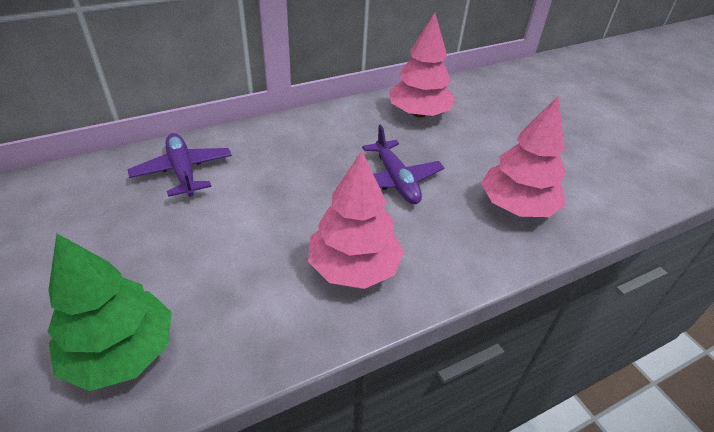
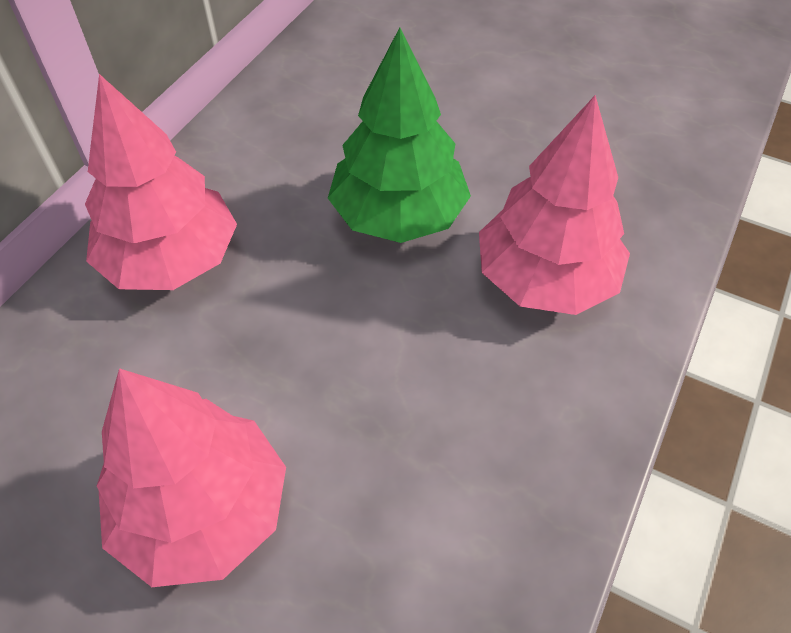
purple plane: 2 -> 0

